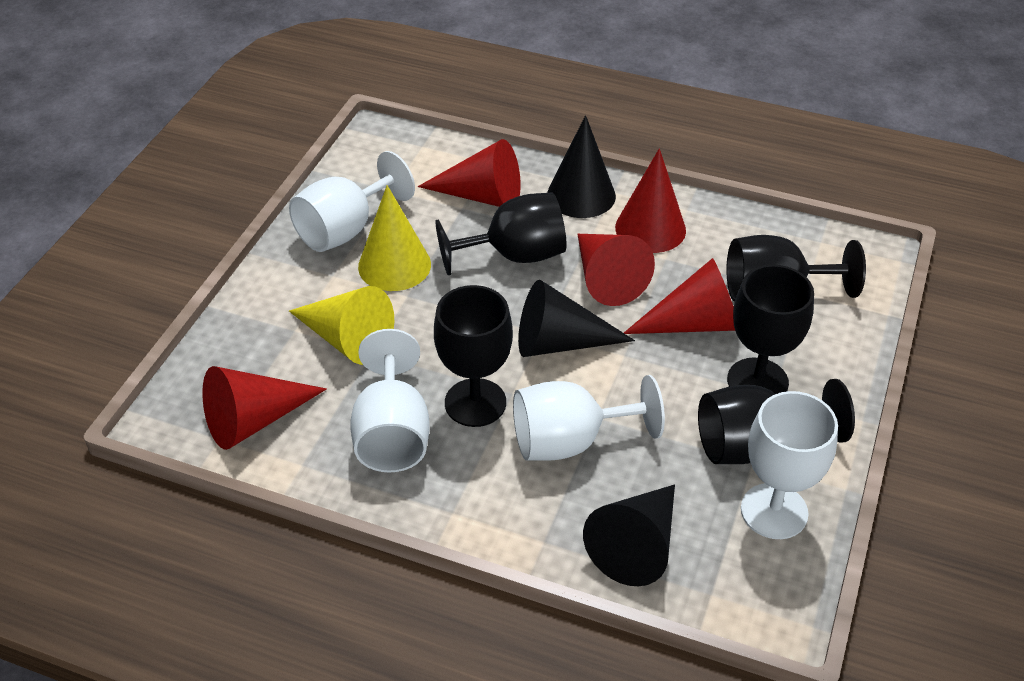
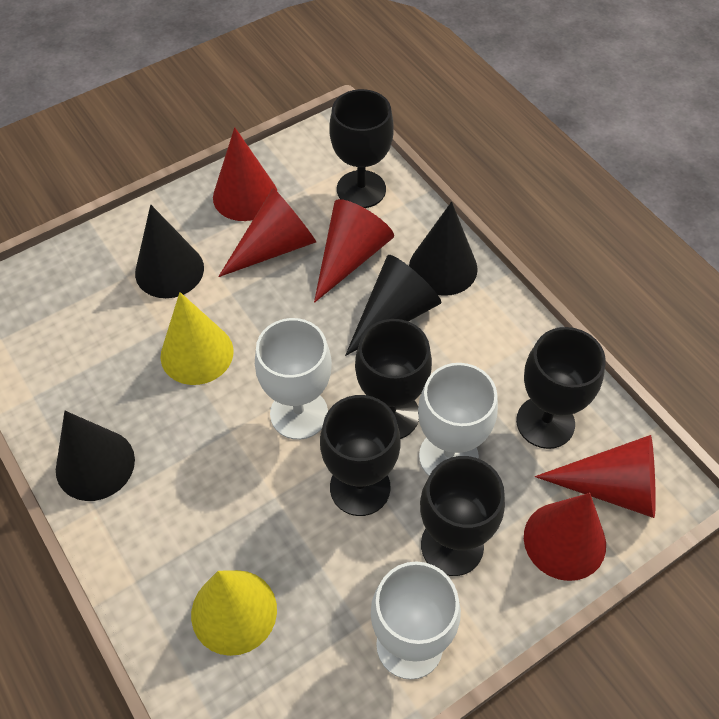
black cone: 3 -> 4
white goblet: 4 -> 3

